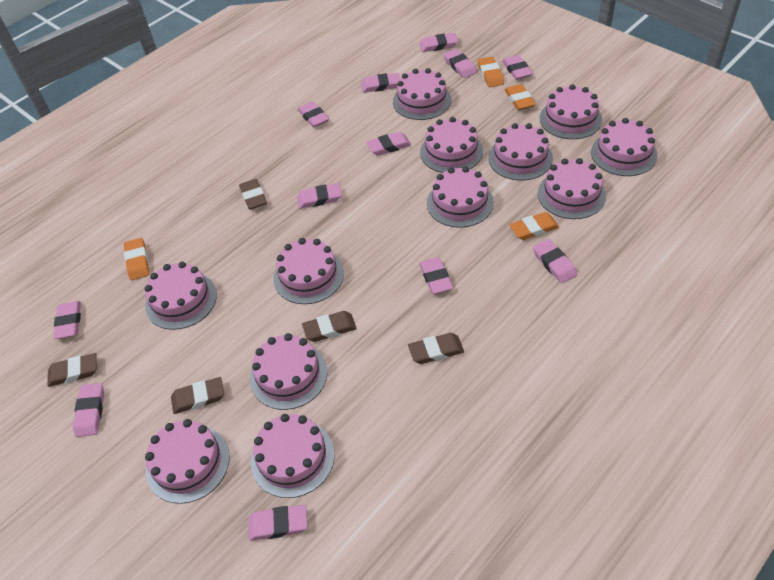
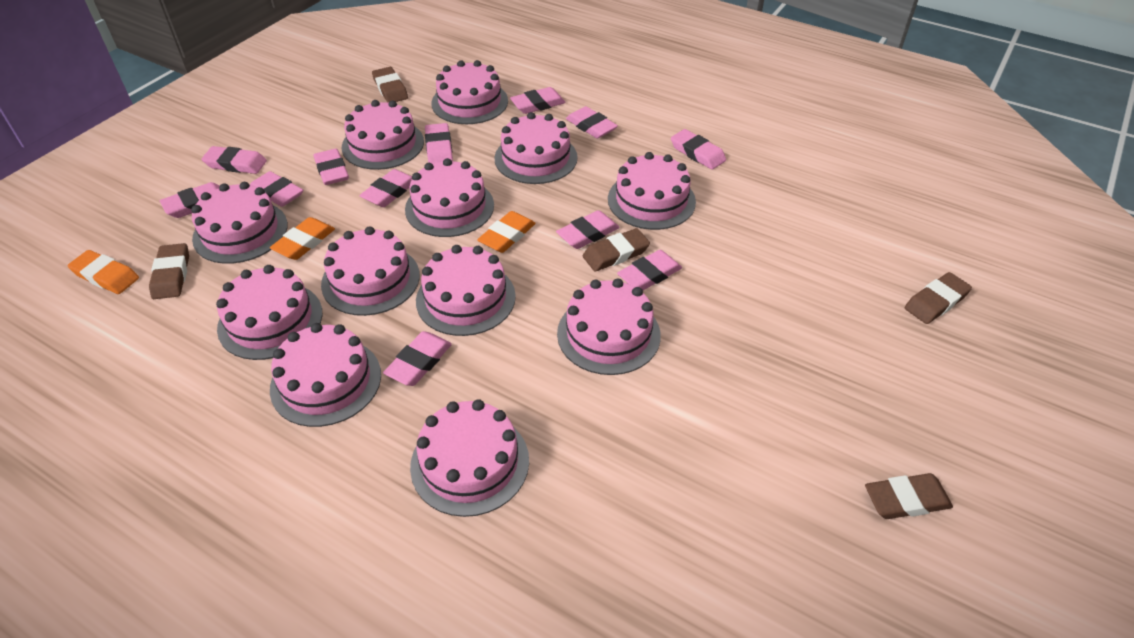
orange eraser: 4 -> 3

